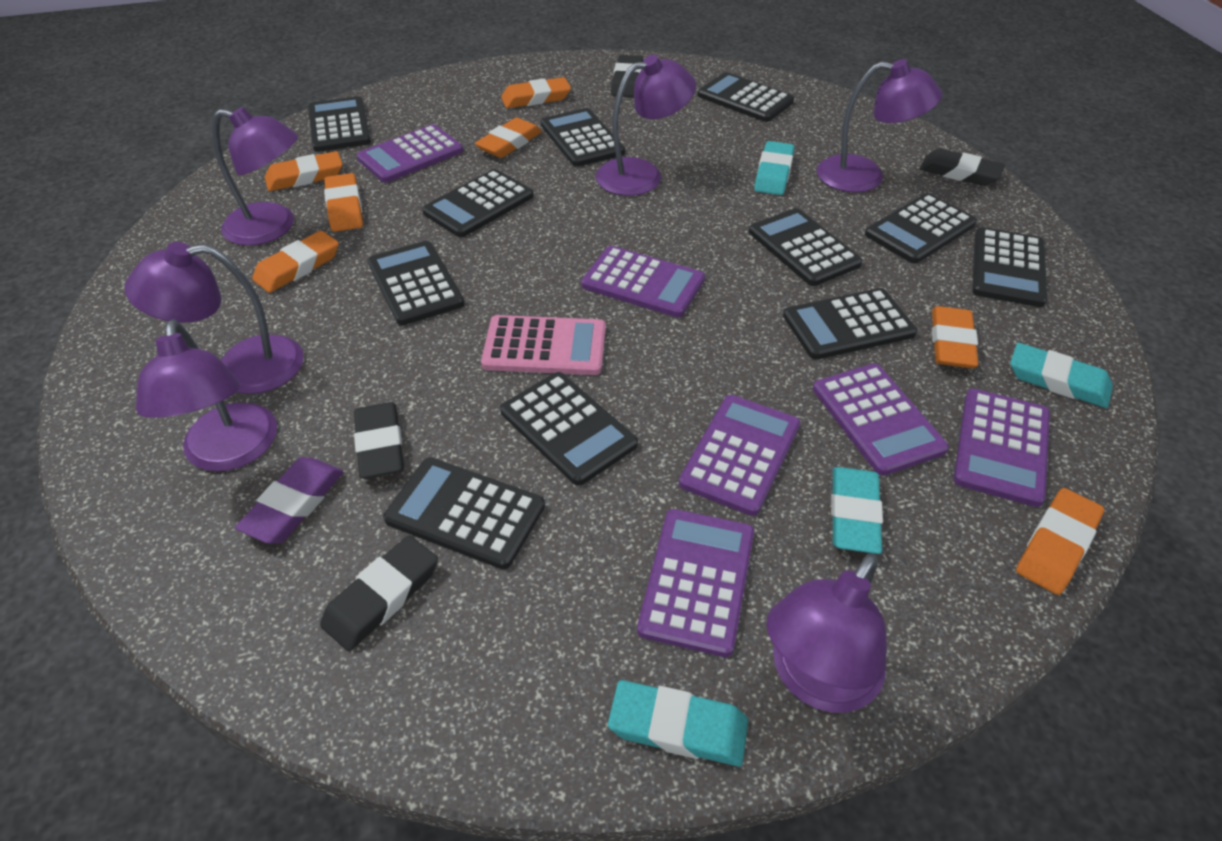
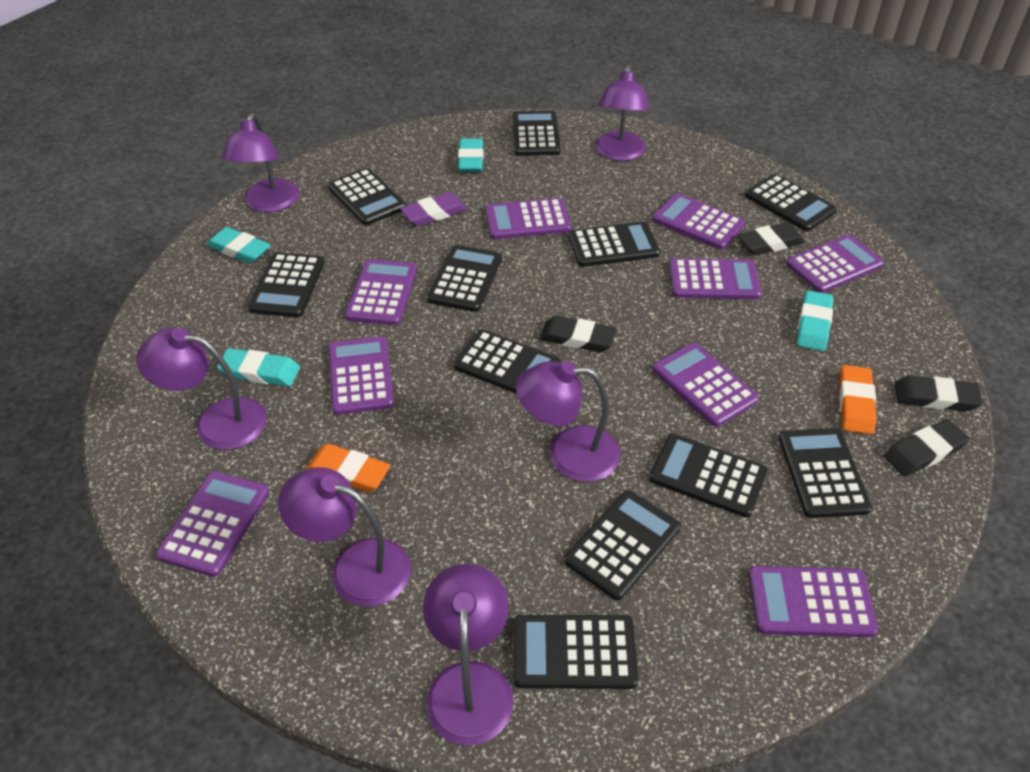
orange eraser: 7 -> 2
pink calculator: 1 -> 0
purple calculator: 6 -> 9

